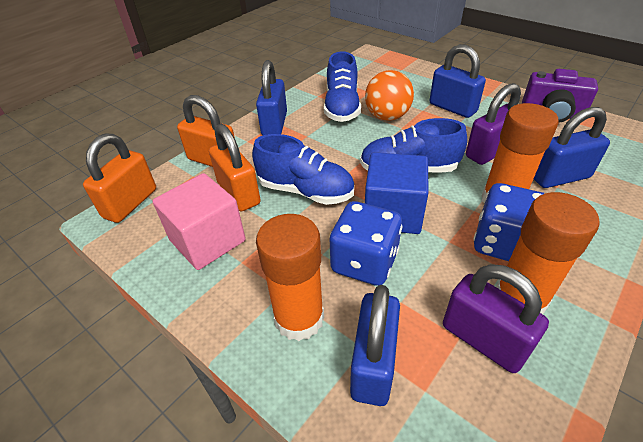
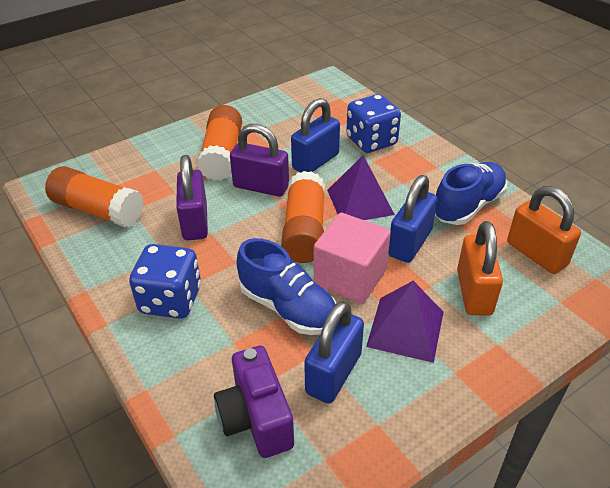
blue cube: 1 -> 0
blue padlock: 4 -> 3
blue shoe: 3 -> 2
orange ball: 1 -> 0
orange padlock: 3 -> 2
purple pyramid: 0 -> 2

